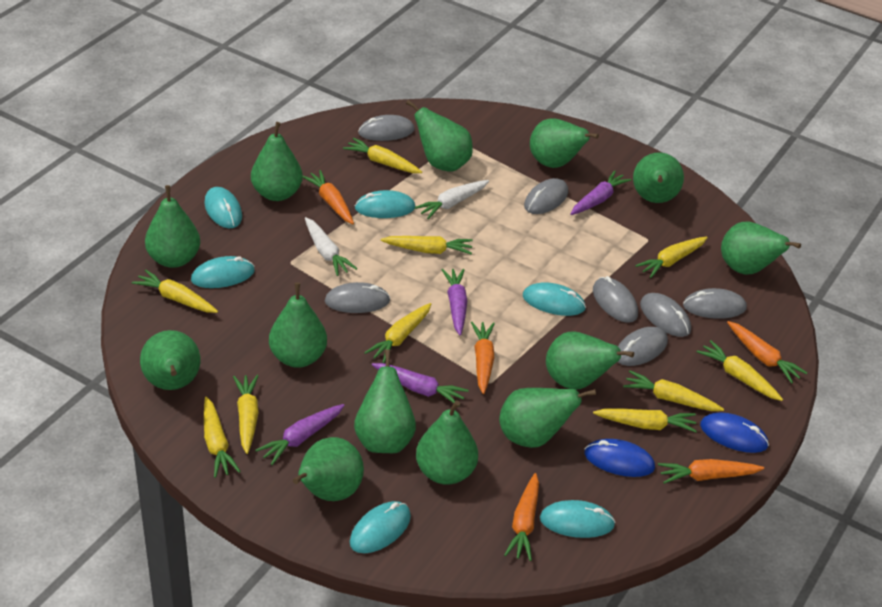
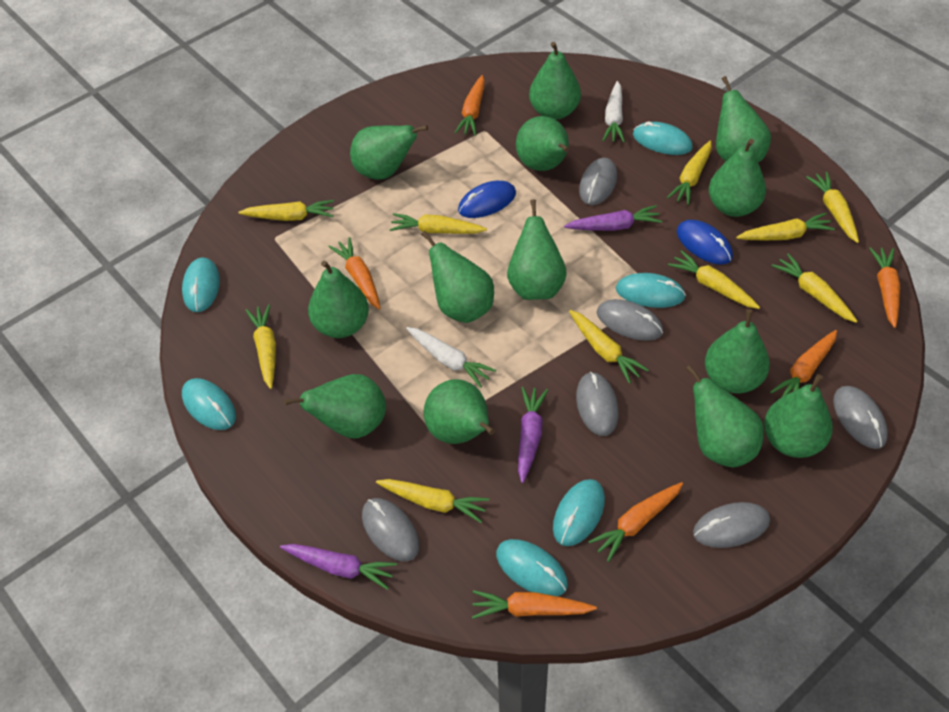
grey mouse: 7 -> 6
orange carrot: 5 -> 6
purple carrot: 4 -> 3

